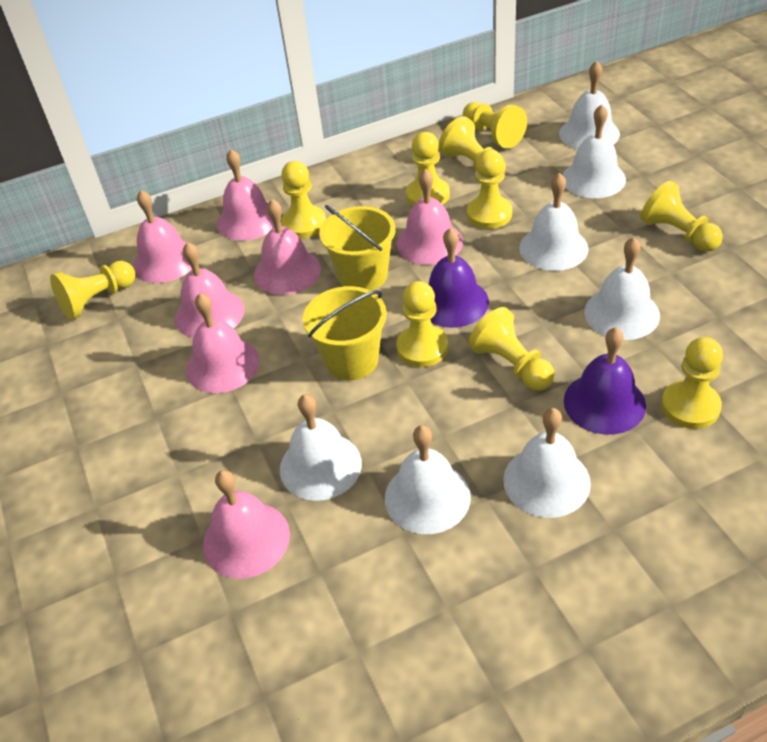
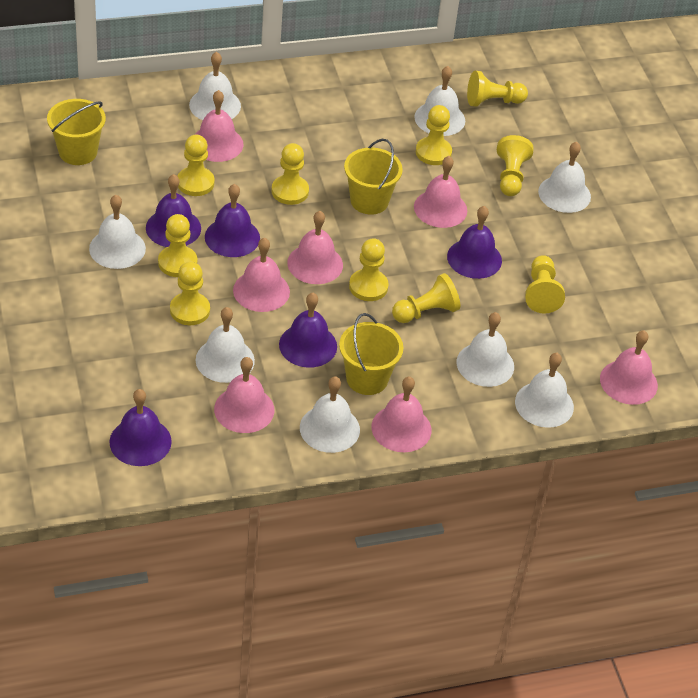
purple bell: 2 -> 5
white bell: 7 -> 8
yellow bucket: 2 -> 3

